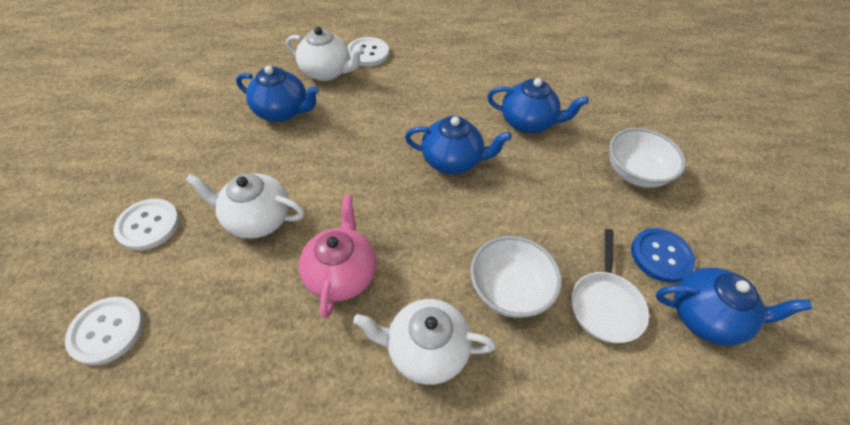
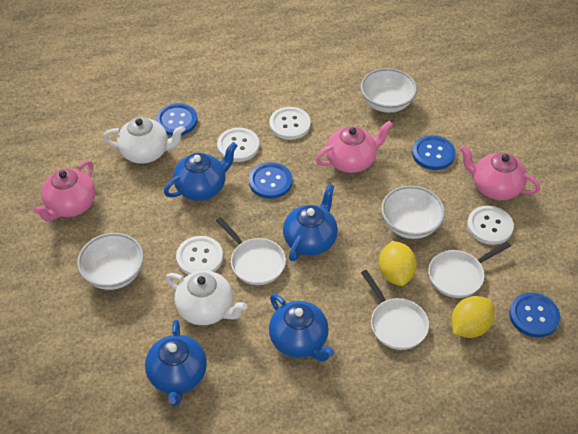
blue button: 1 -> 4
pink teapot: 1 -> 3
white bowl: 2 -> 3
white button: 3 -> 4
white pan: 1 -> 3
white teapot: 3 -> 2
yellow lemon: 0 -> 2

